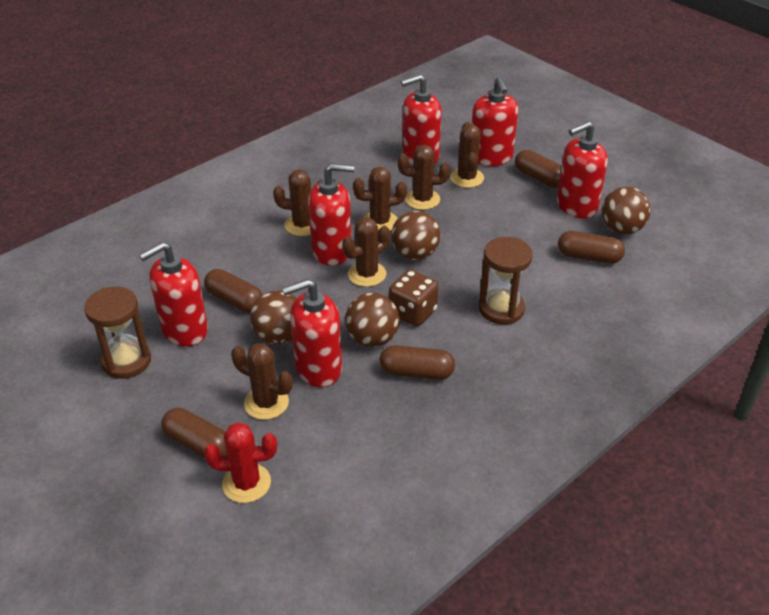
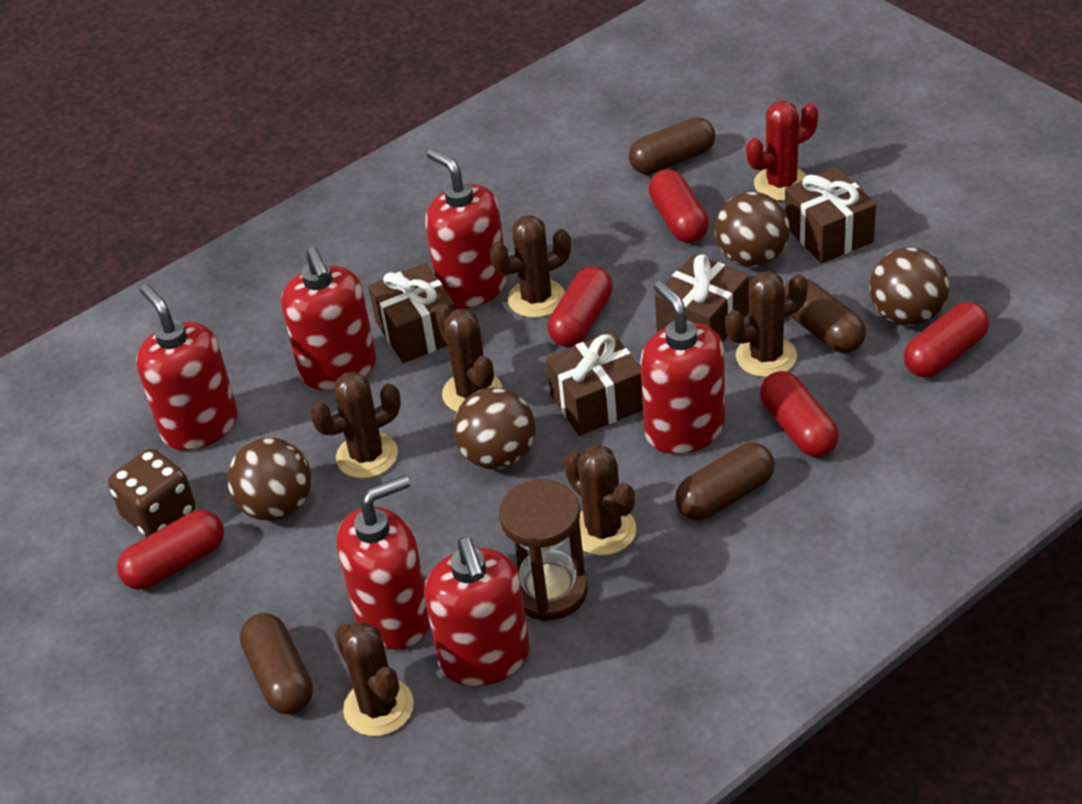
brown capsule: 5 -> 4
brown gift: 0 -> 4
brown hourglass: 2 -> 1
red capsule: 0 -> 5

